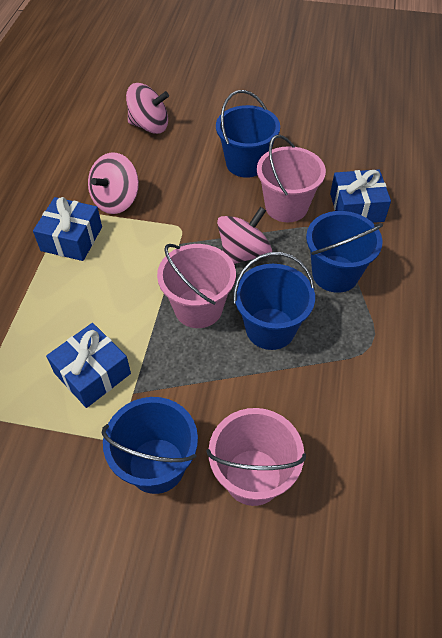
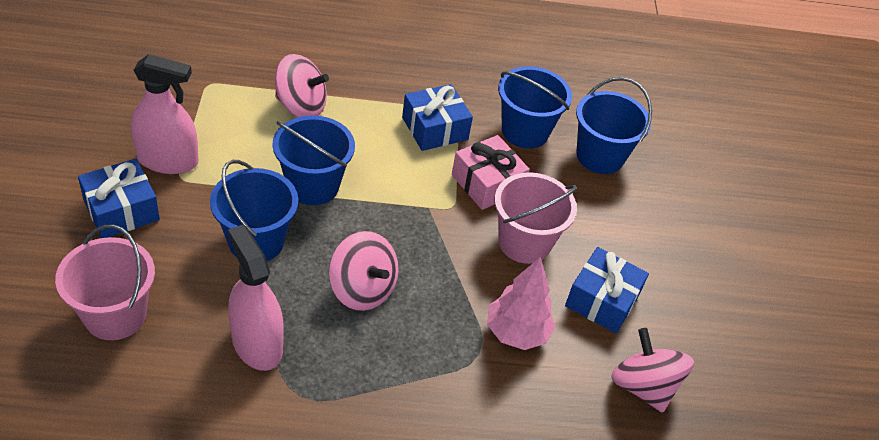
pink bucket: 3 -> 2
pink gift: 0 -> 1
pink spray bottle: 0 -> 2
pink tree: 0 -> 1

